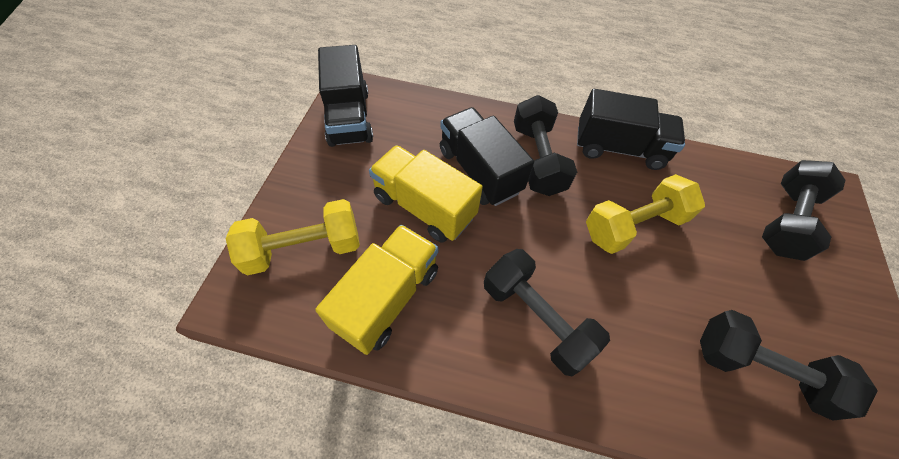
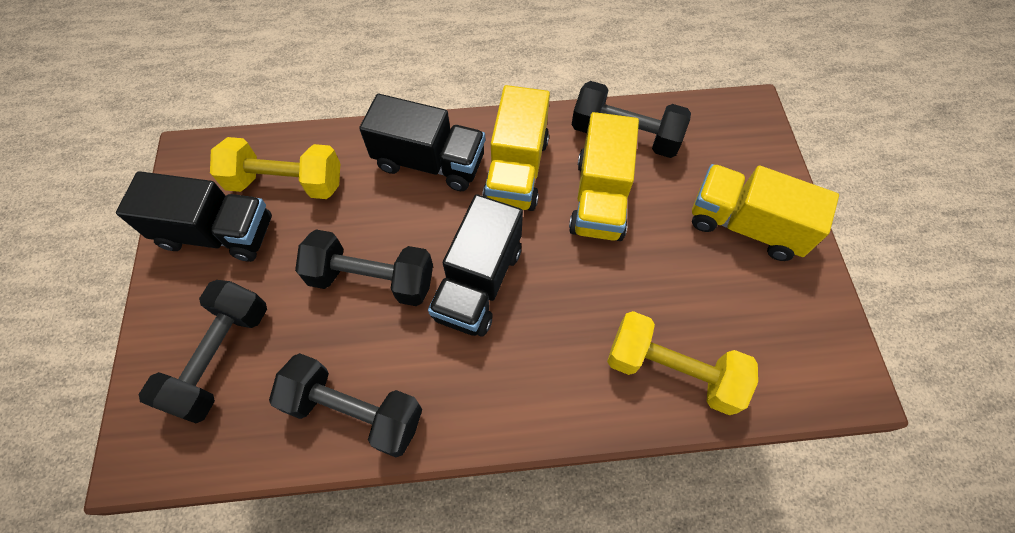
yellow truck: 2 -> 3

